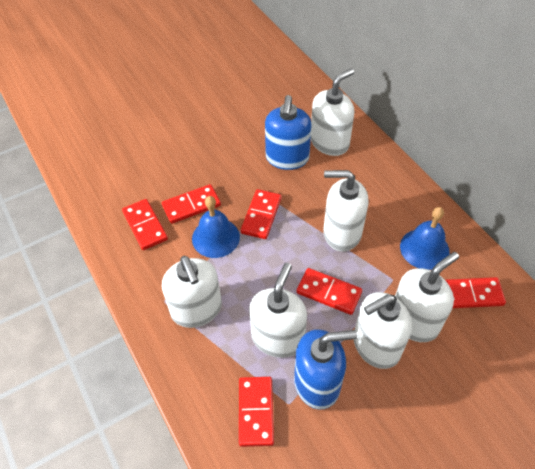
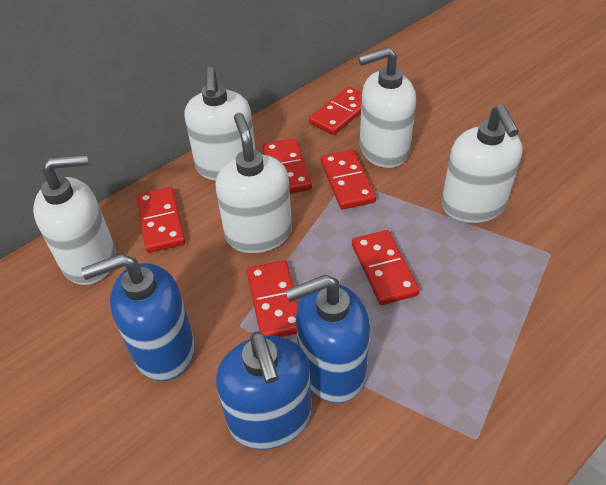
blue bell: 2 -> 0
blue soap dispenser: 2 -> 3
white soap dispenser: 6 -> 5

